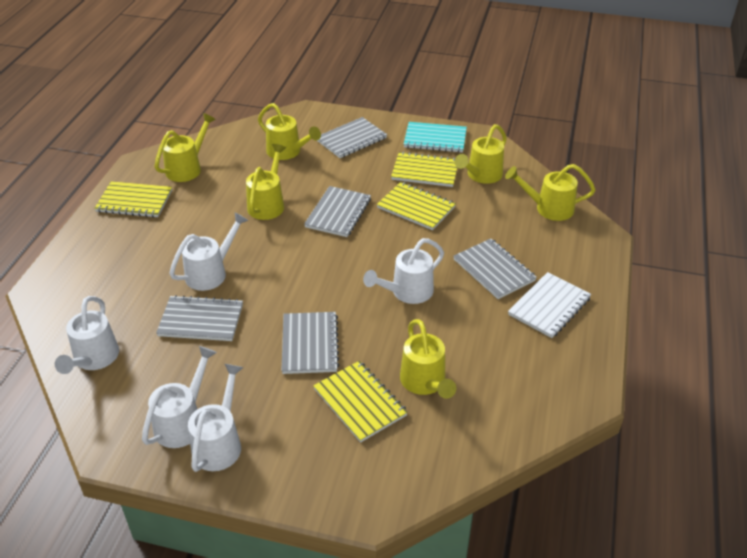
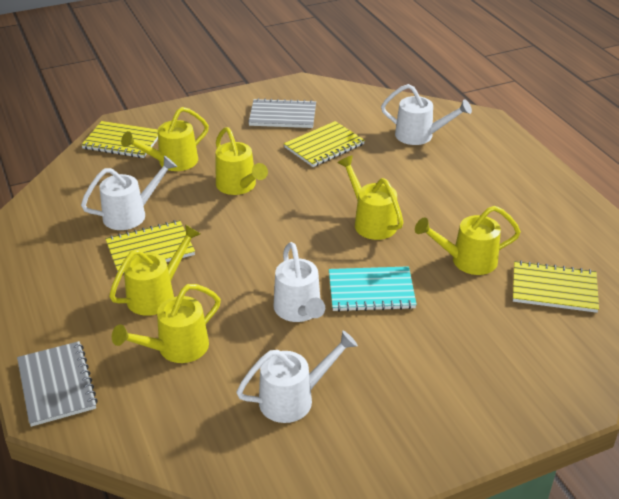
grey notebook: 5 -> 2
white notebook: 1 -> 0
white watering can: 5 -> 4

